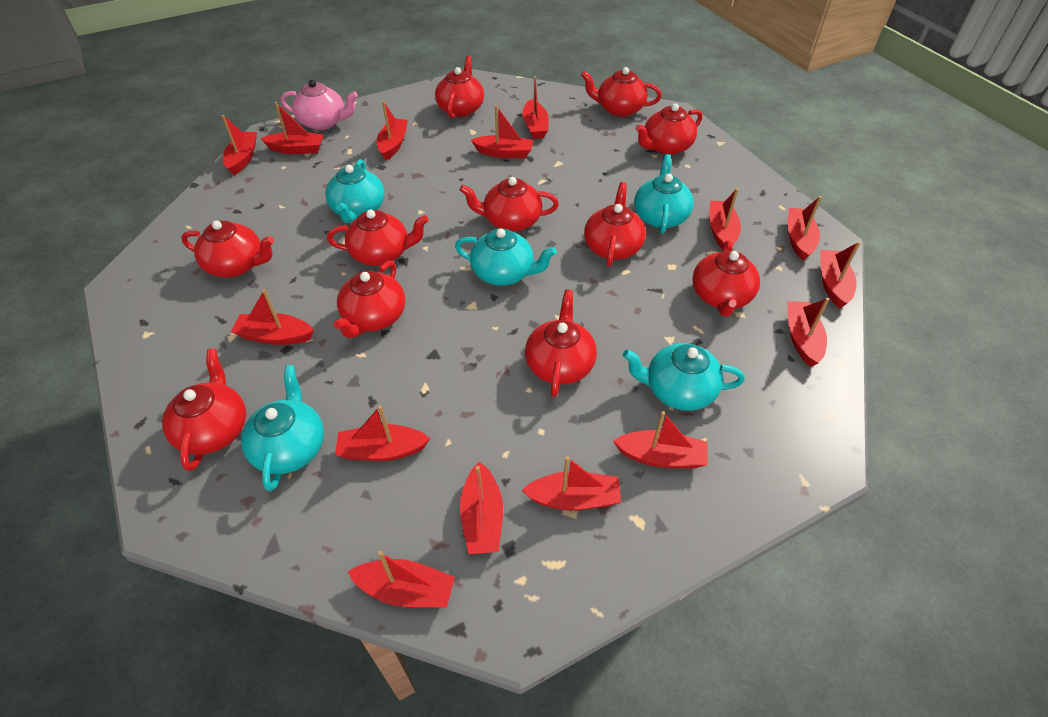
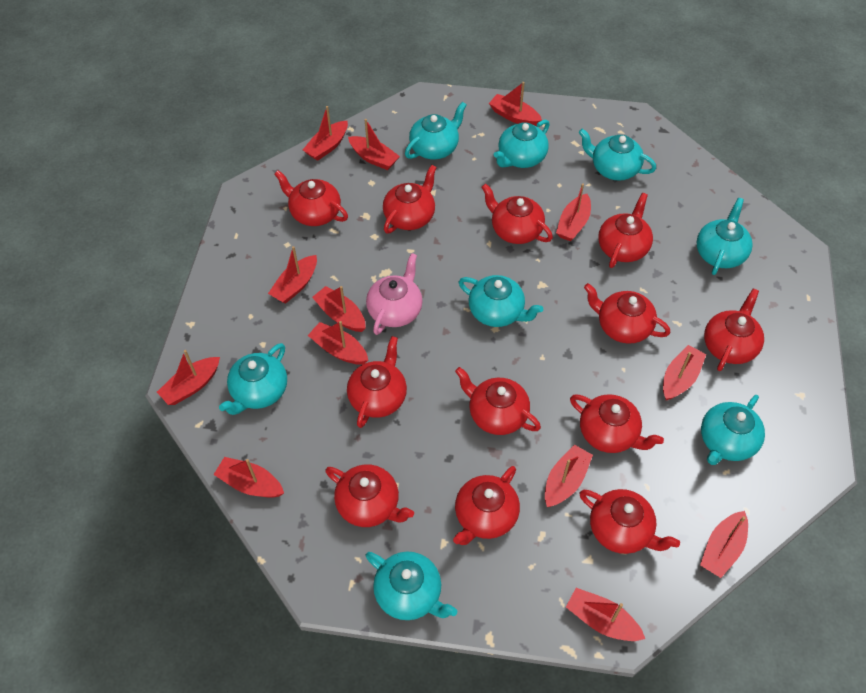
red boat: 15 -> 13
red teapot: 11 -> 12
turquoise teapot: 5 -> 8

